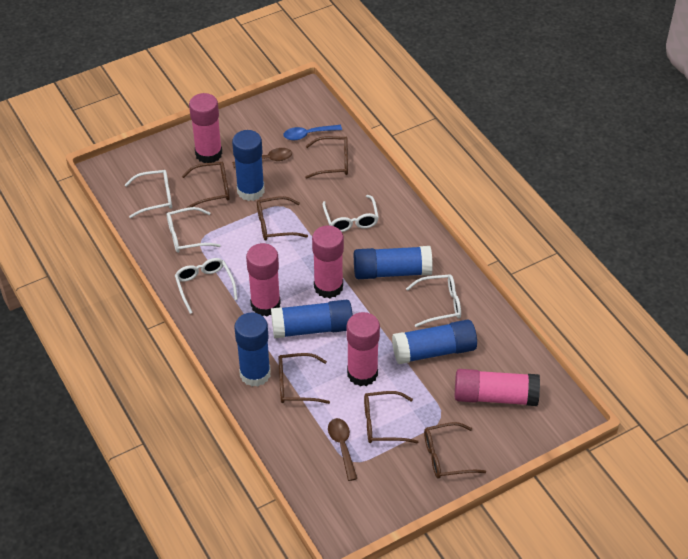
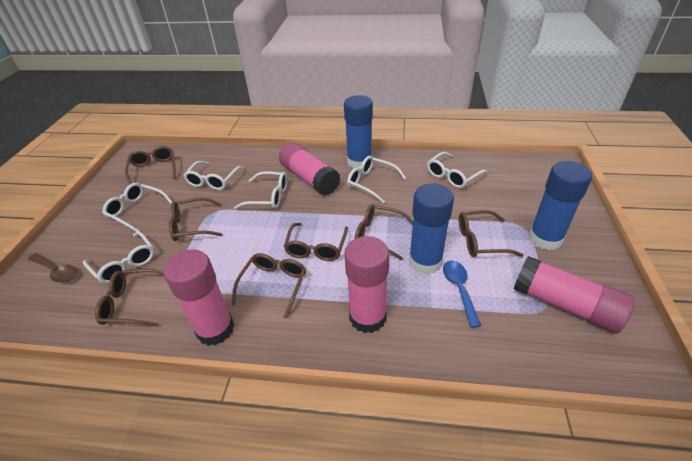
blue glue stick: 5 -> 3
brown glasses: 6 -> 7
brown spoon: 2 -> 1
pink glue stick: 5 -> 4
white glasses: 5 -> 6

